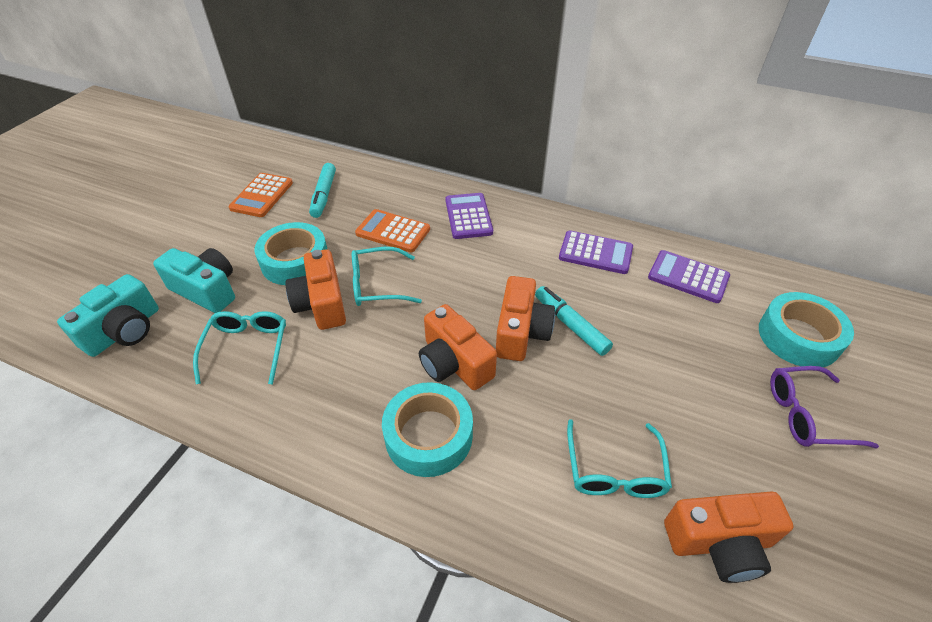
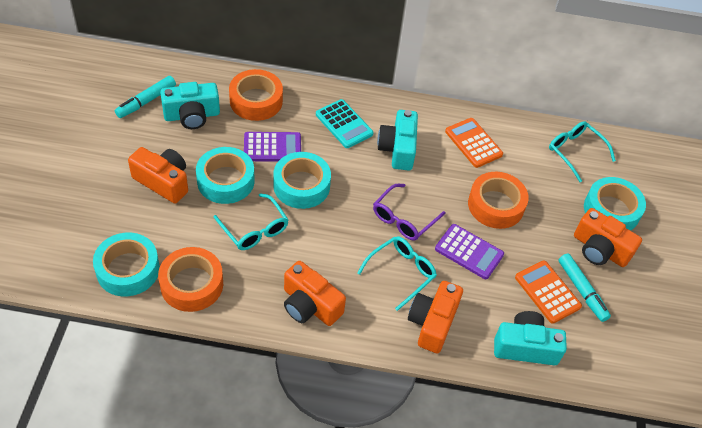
orange tape: 0 -> 3
purple calculator: 3 -> 2
turquoise calculator: 0 -> 1
turquoise camera: 2 -> 3
turquoise tape: 3 -> 4

